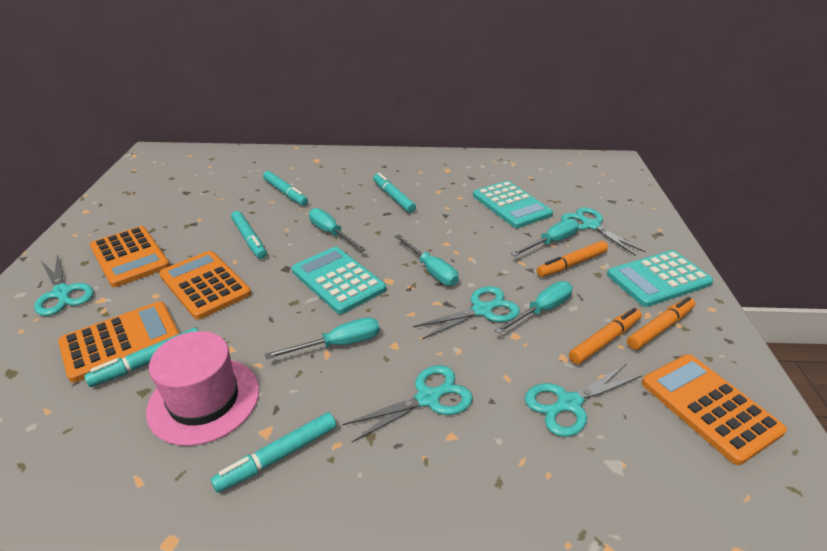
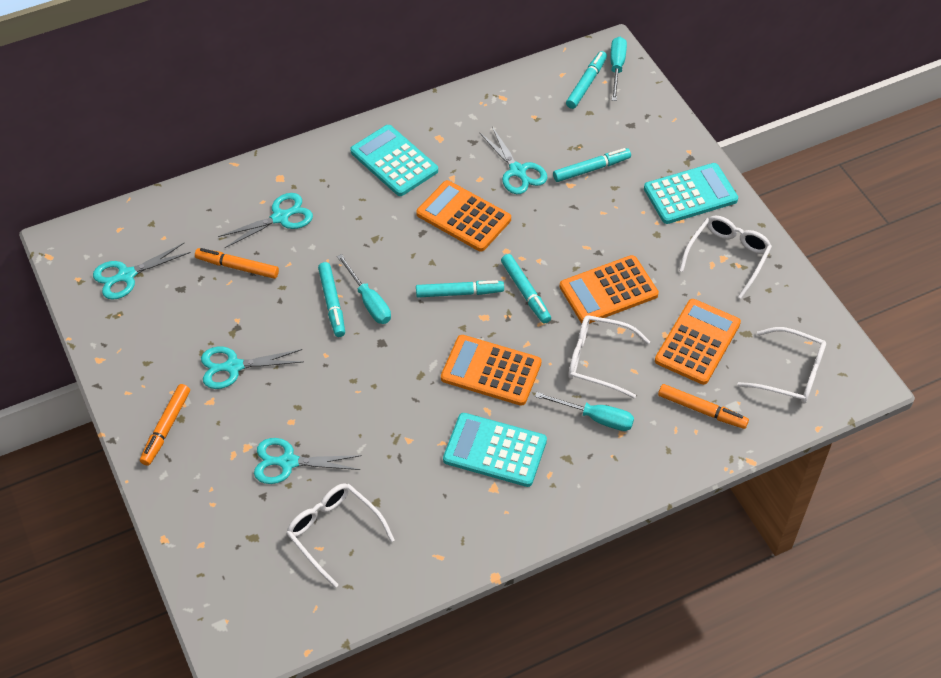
pink hat: 1 -> 0
turquoise screwdriver: 5 -> 3
white glasses: 0 -> 4

